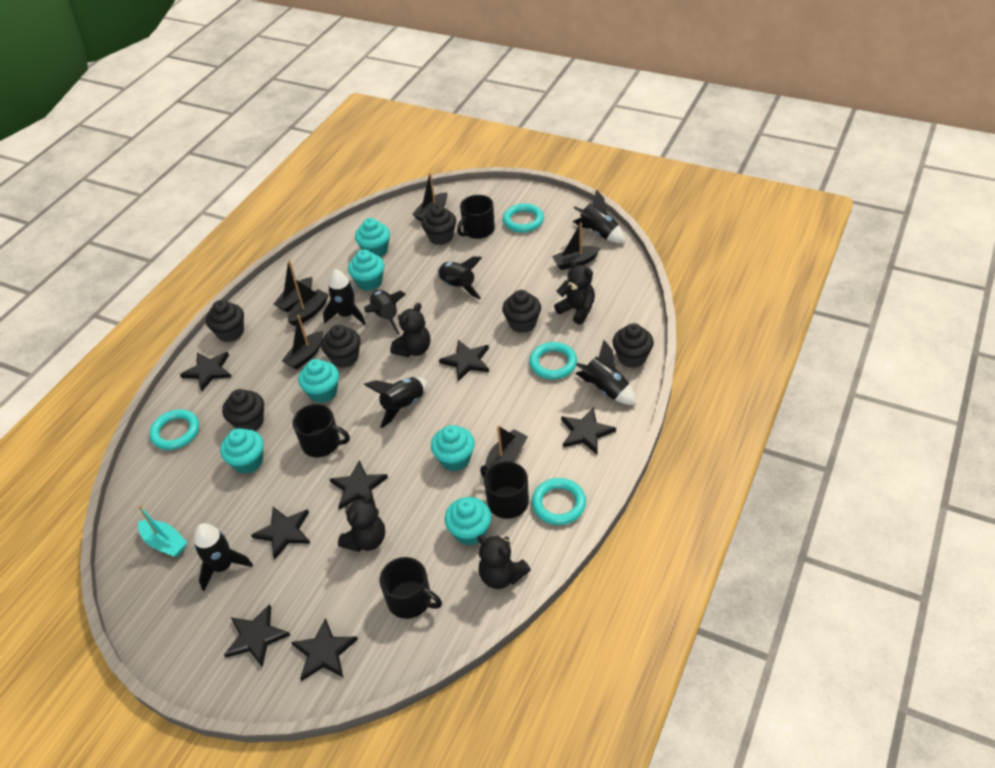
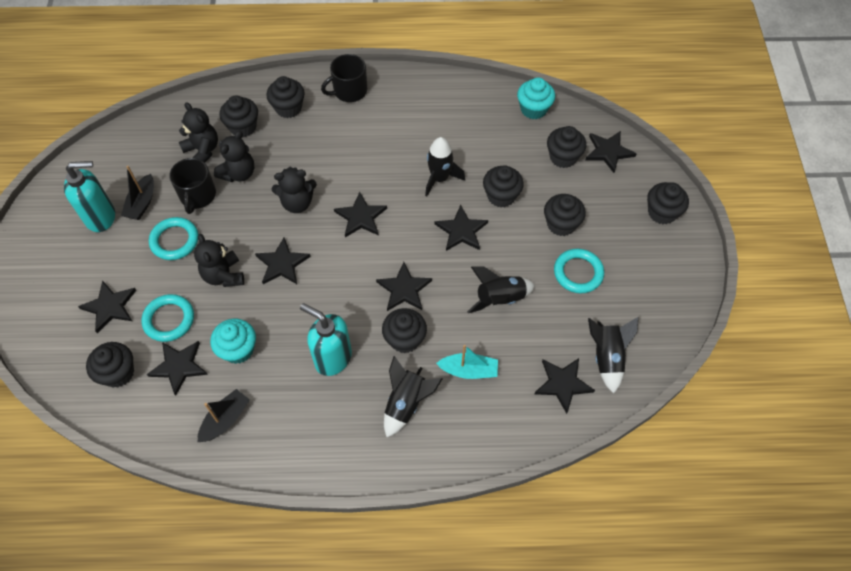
black boat: 6 -> 2
black cupcake: 6 -> 8
black mug: 4 -> 2
black rocket: 7 -> 4
black star: 7 -> 8
turquoise cupcake: 6 -> 2
turquoise ring: 4 -> 3
turquoise soap dispenser: 0 -> 2

